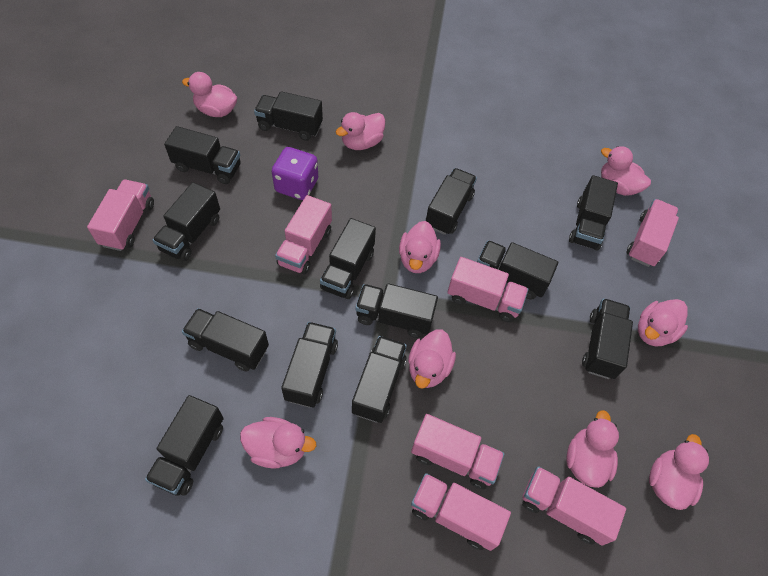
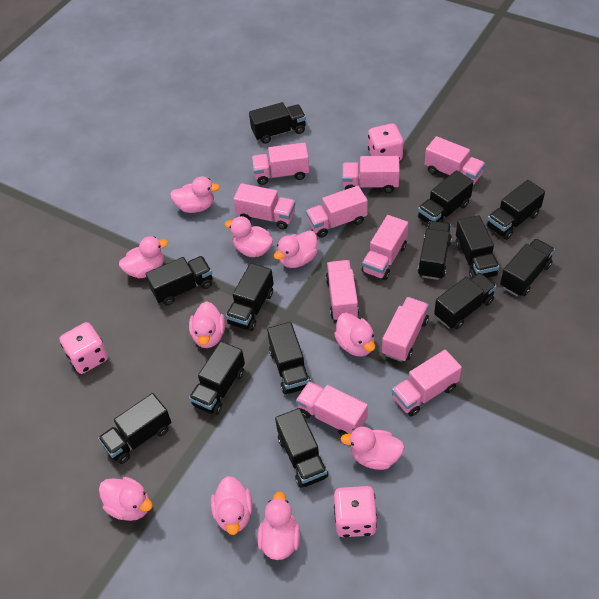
pink dice: 0 -> 3
pink duck: 9 -> 10
pink truck: 7 -> 10
purple dice: 1 -> 0

